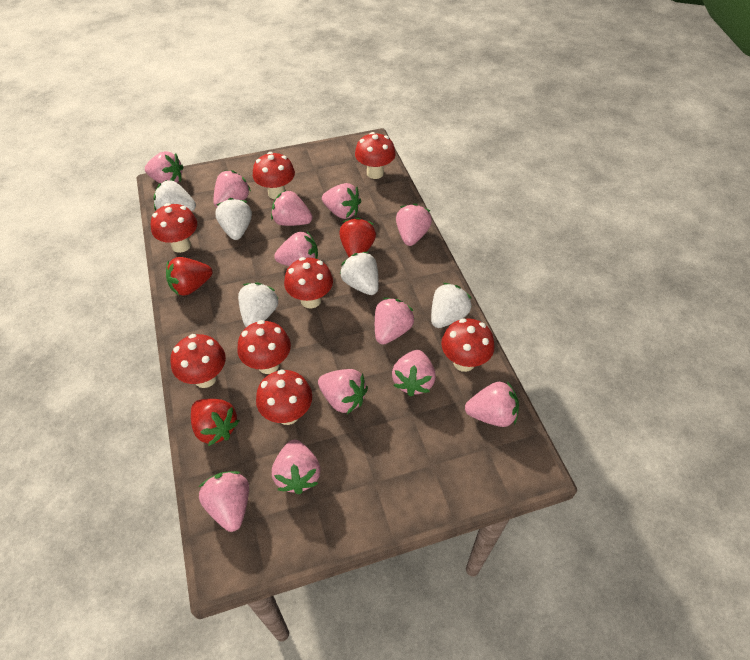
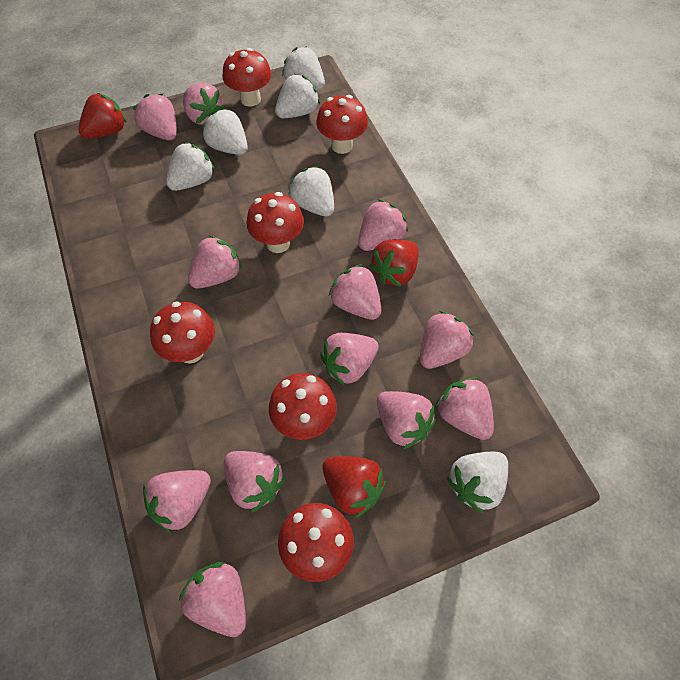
red mushroom: 8 -> 6
white strawberry: 5 -> 6

